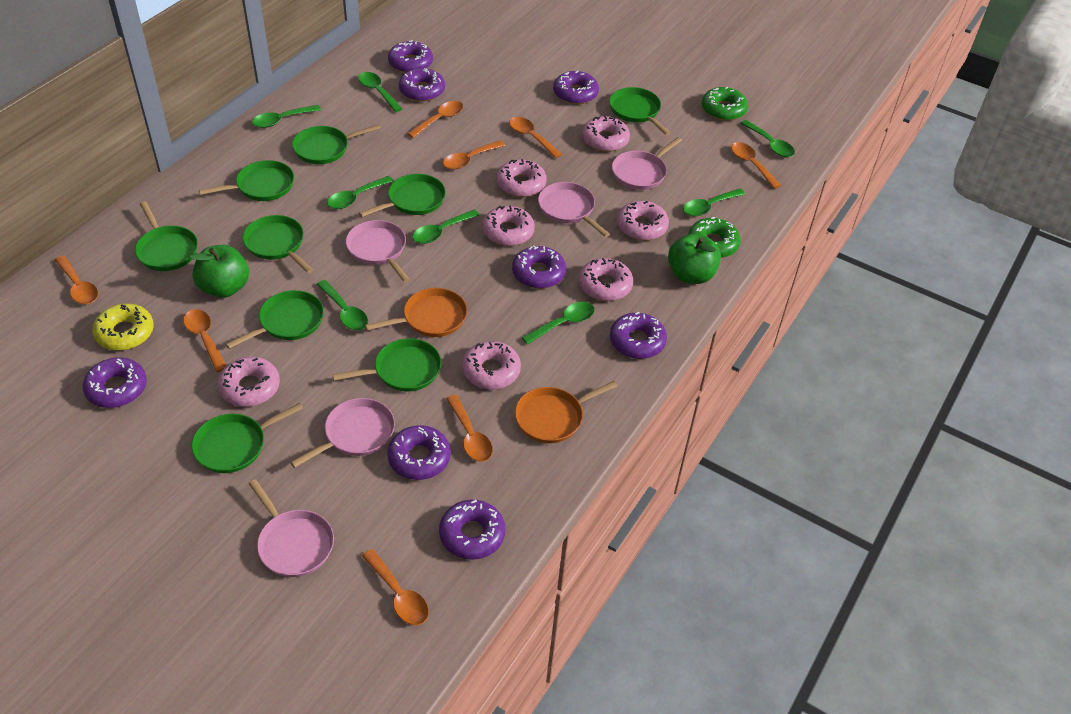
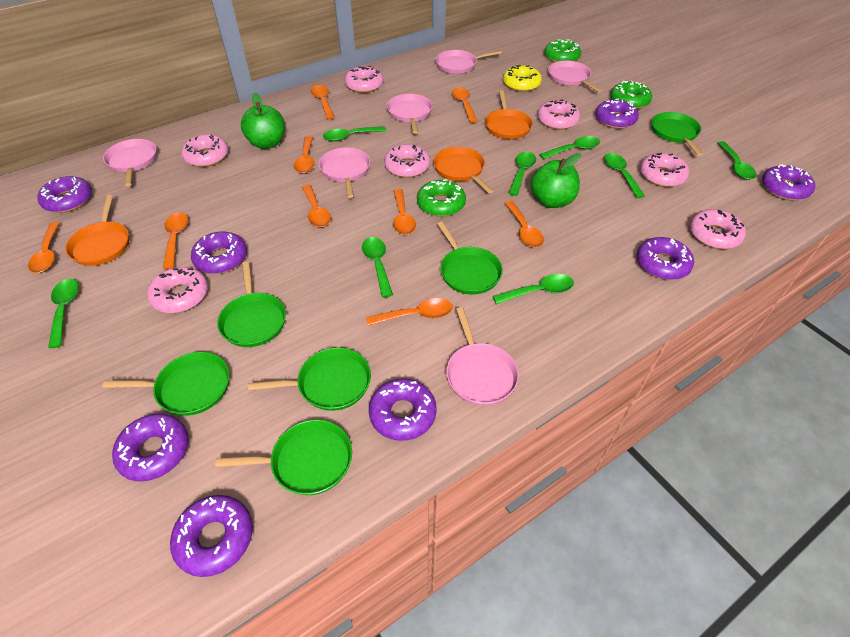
green donut: 2 -> 3
green pan: 9 -> 6
orange pan: 2 -> 3
orange spoon: 8 -> 9
pink pan: 5 -> 6

